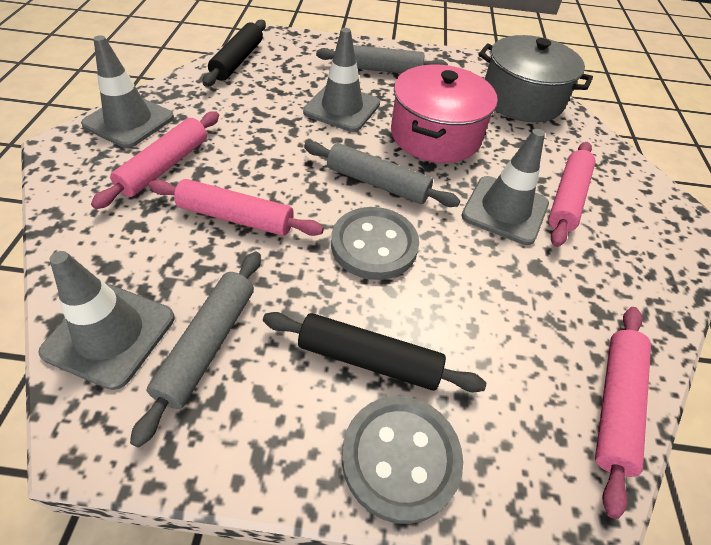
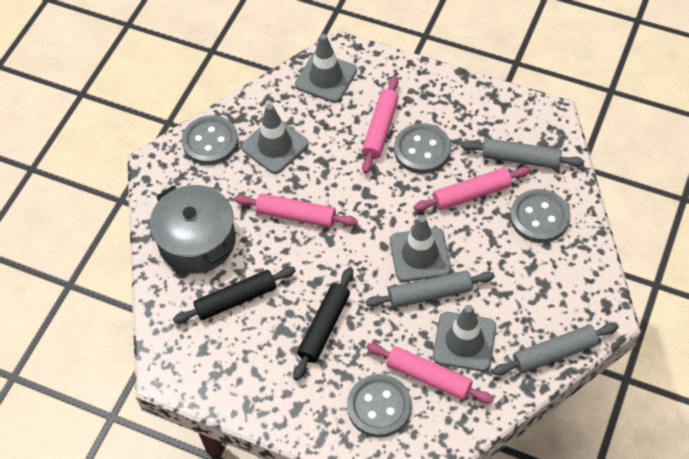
grey button: 2 -> 4
pink pot: 1 -> 0

